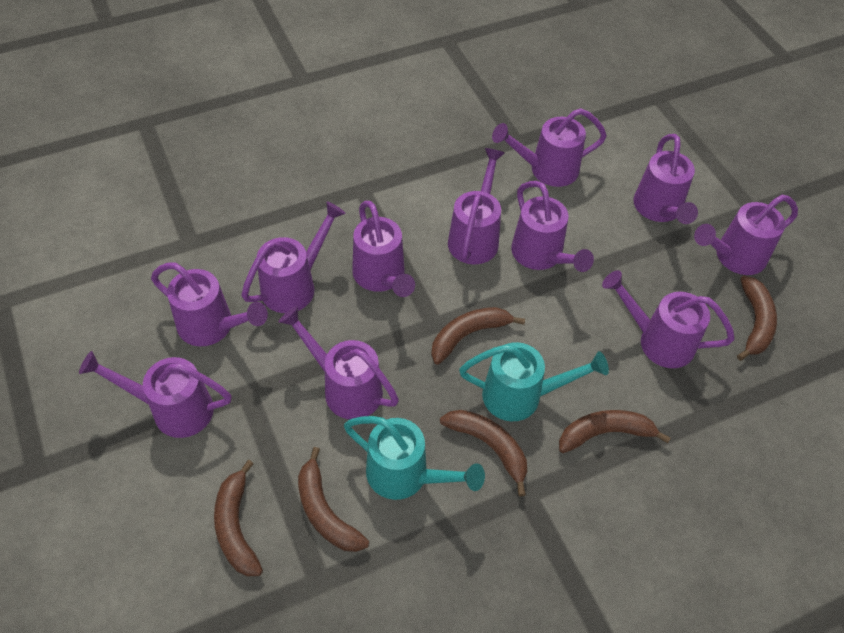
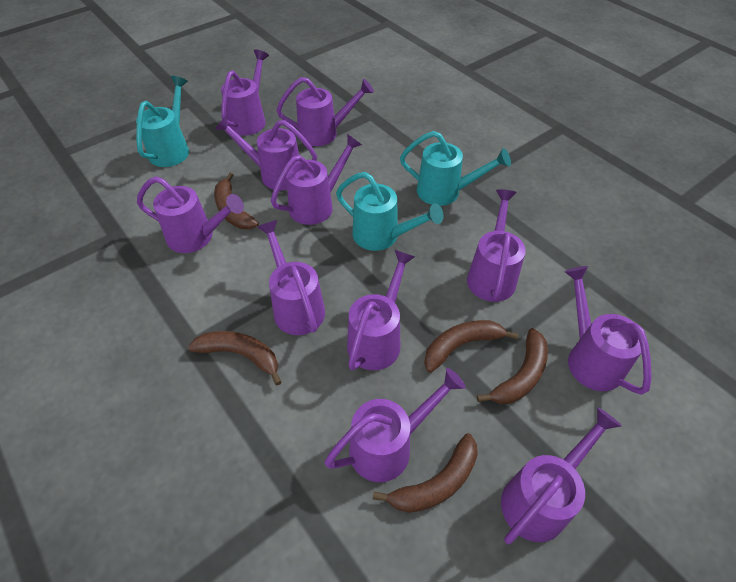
brown banana: 6 -> 5
turquoise watering can: 2 -> 3

